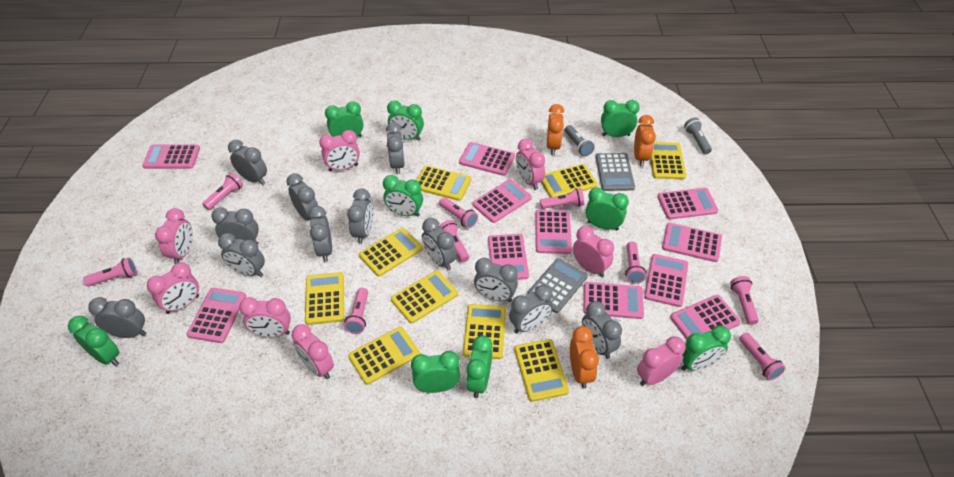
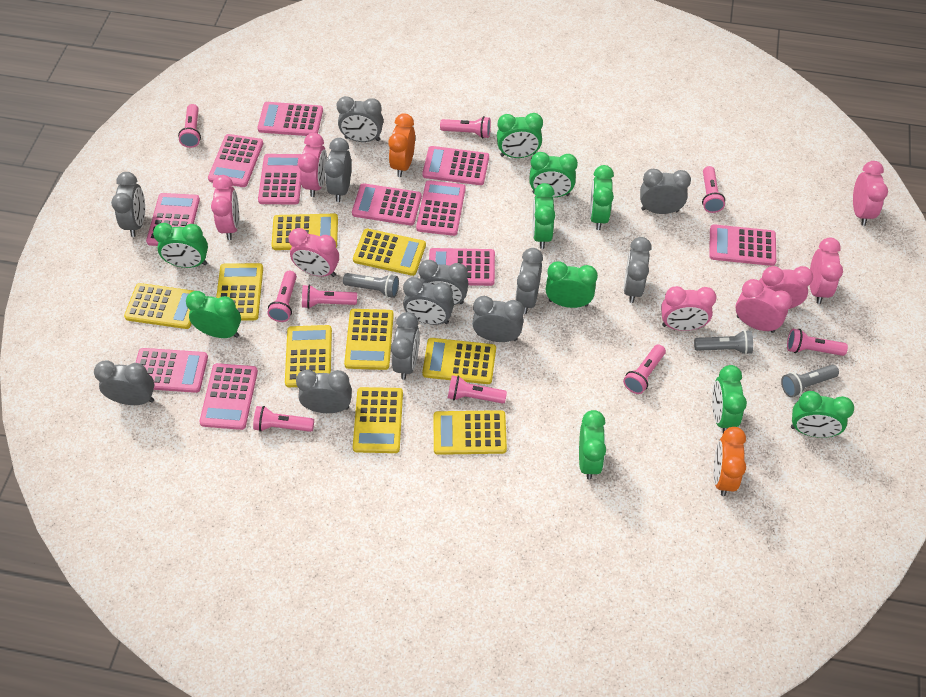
green clock: 9 -> 10
grey calculator: 2 -> 0
grey flashlight: 2 -> 3
orange clock: 3 -> 2

